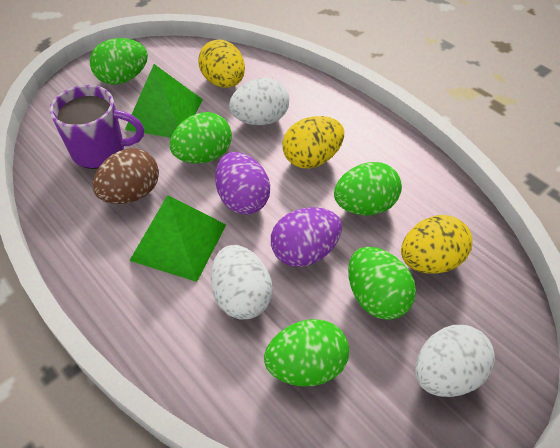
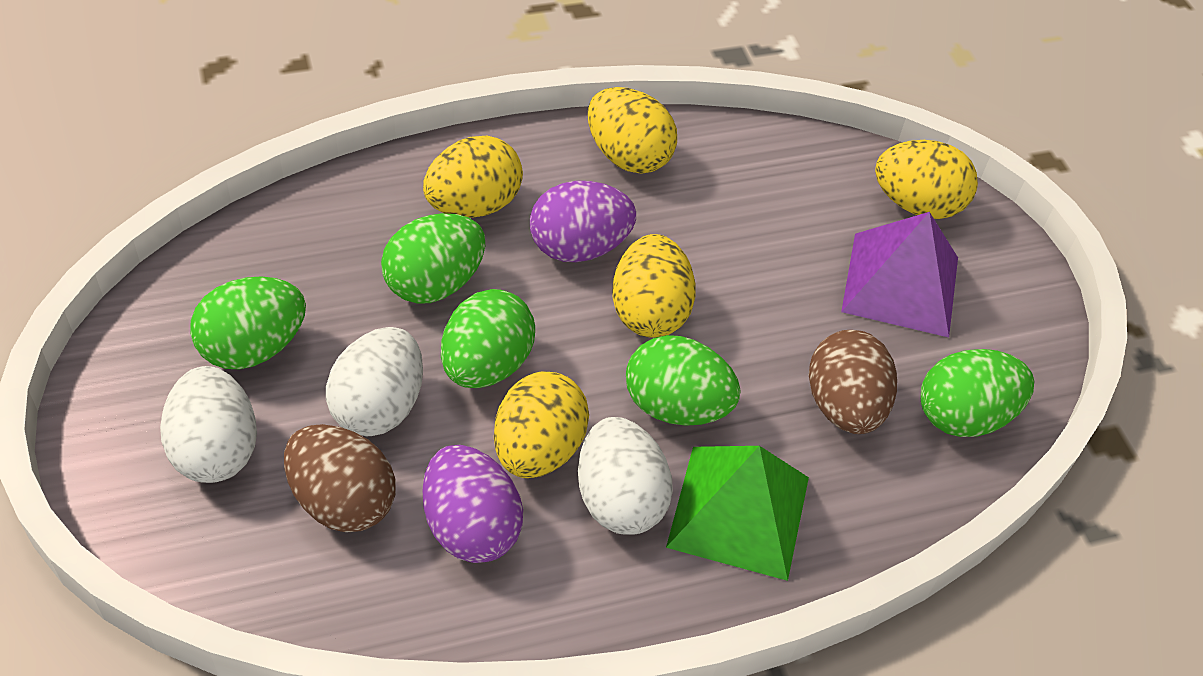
brown egg: 1 -> 2
green pyramid: 2 -> 1
purple mug: 1 -> 0
purple pyramid: 0 -> 1
yellow egg: 3 -> 5

